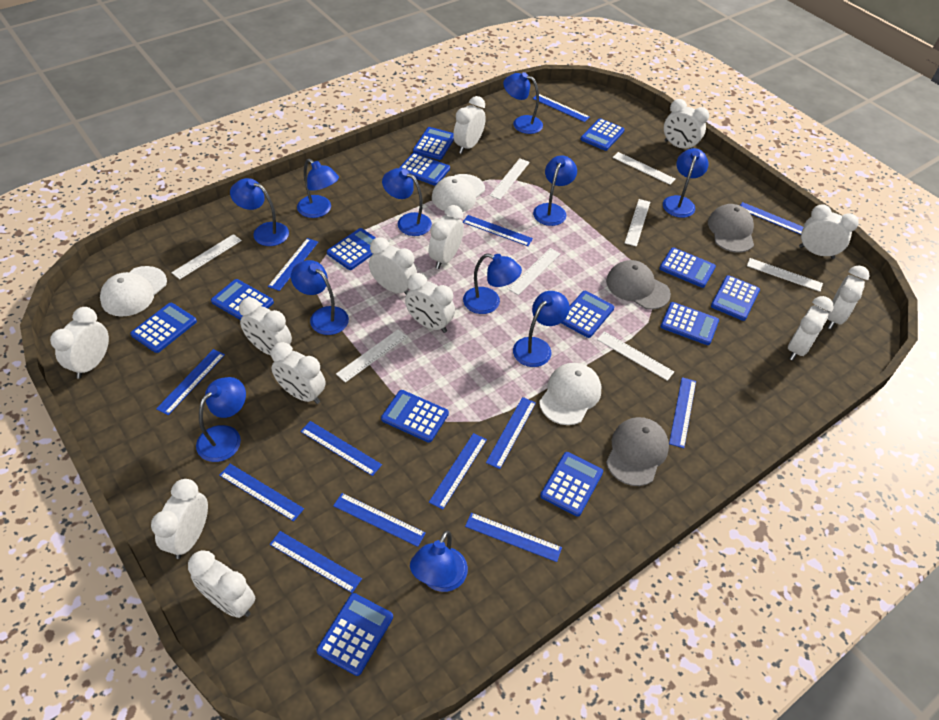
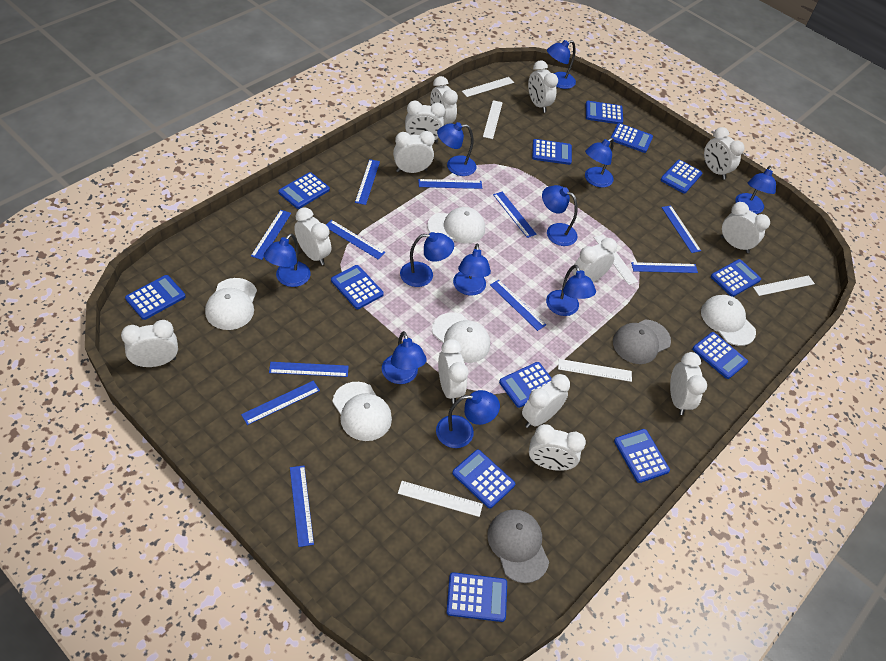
blue ruler: 13 -> 11
grey cap: 3 -> 2
white cap: 3 -> 5
white ruler: 8 -> 6

